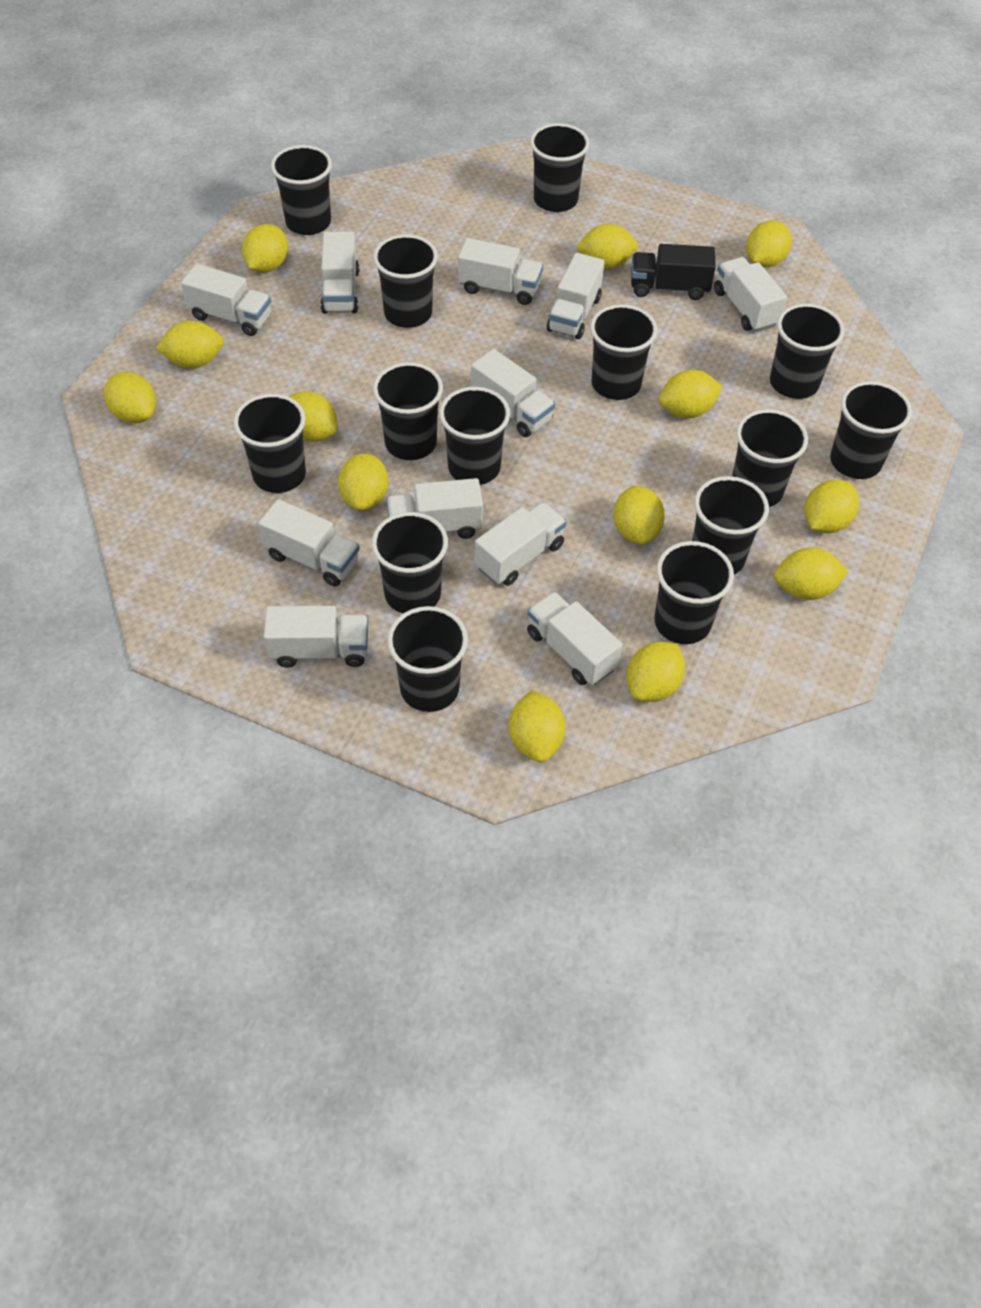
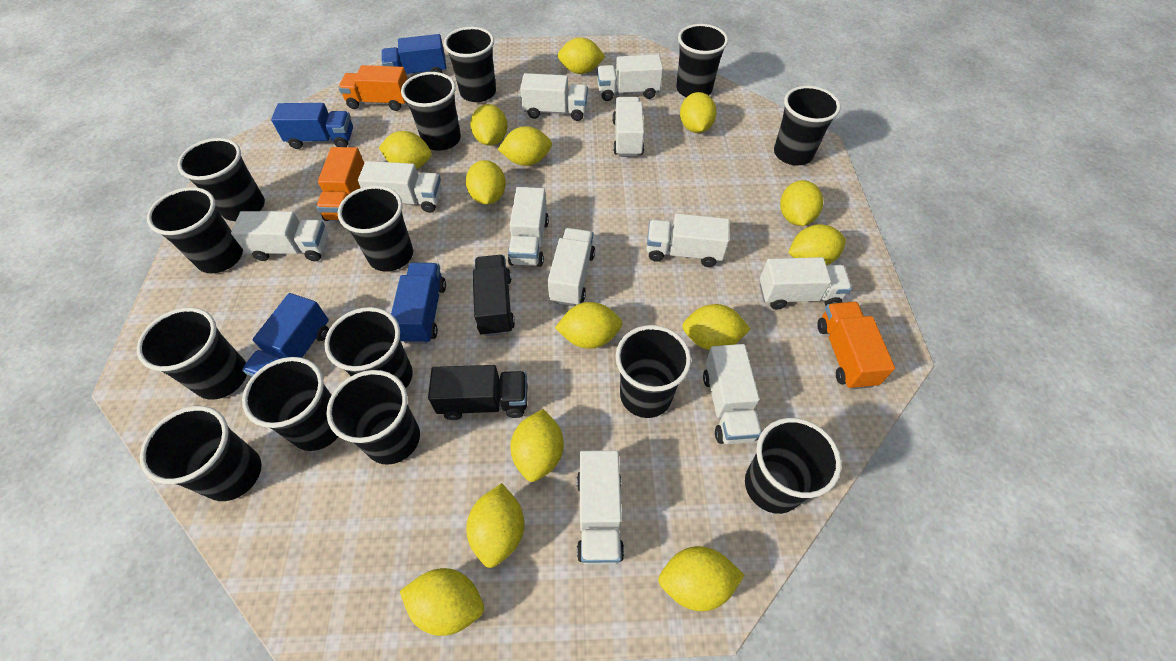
black truck: 1 -> 2
blue truck: 0 -> 4
orange truck: 0 -> 3
yellow lemon: 13 -> 14

